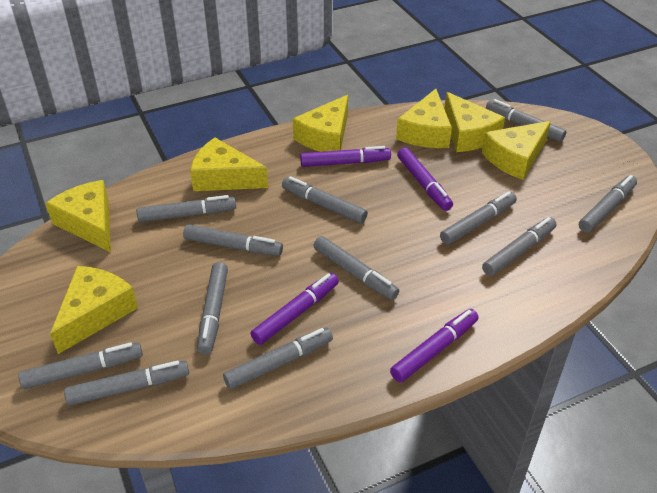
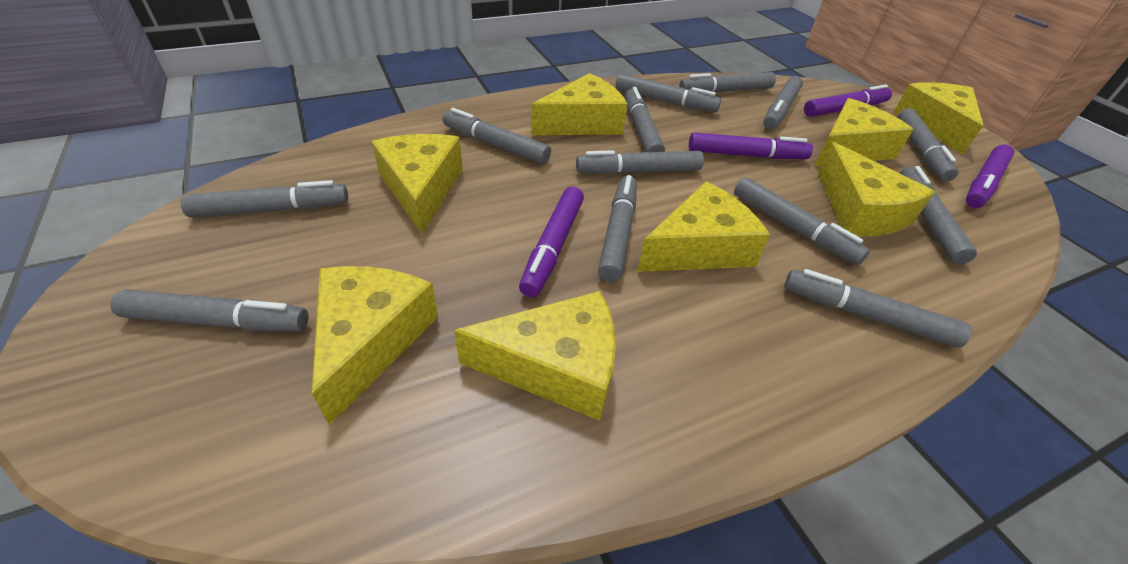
grey marker: 12 -> 13
yellow cheese: 7 -> 8

